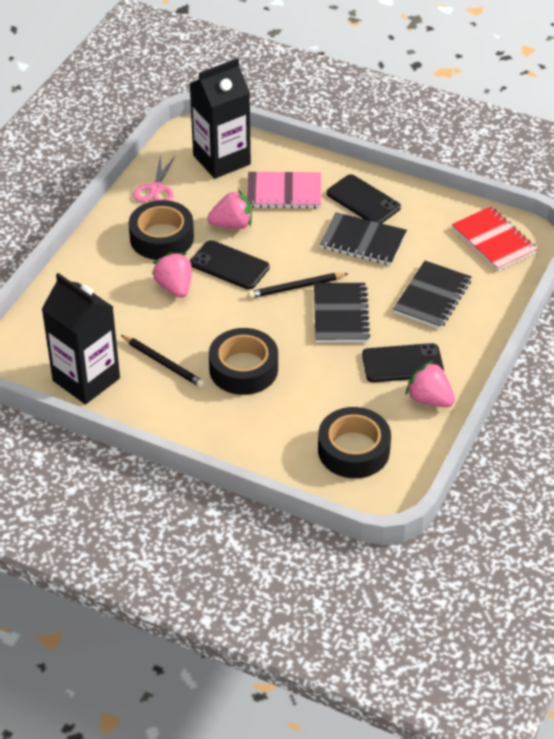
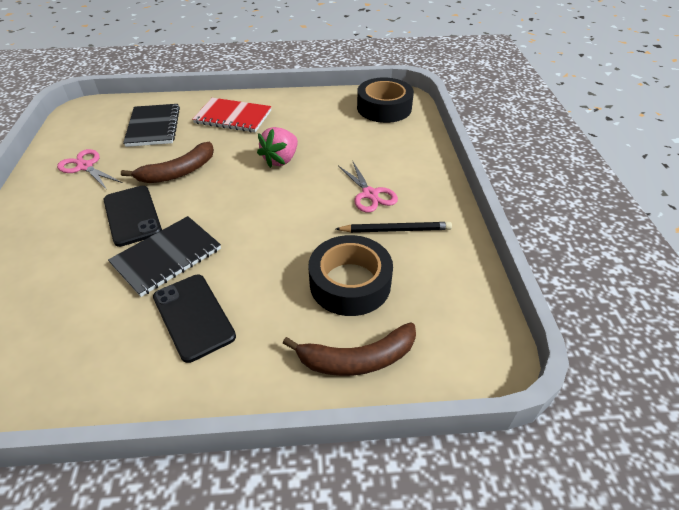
black carton: 2 -> 0
black notebook: 3 -> 2
black pencil: 2 -> 1
black phone: 3 -> 2
black tape: 3 -> 2
brown banana: 0 -> 2
pink notebook: 1 -> 0
pink scissors: 1 -> 2
pink strawberry: 3 -> 1

